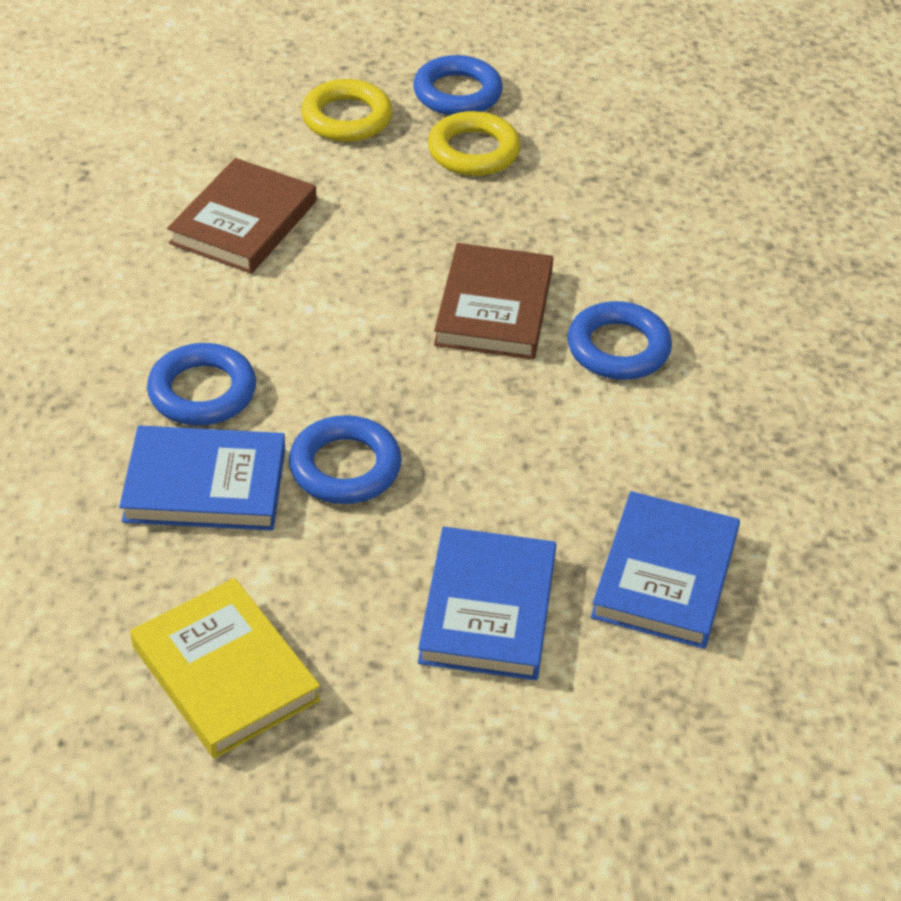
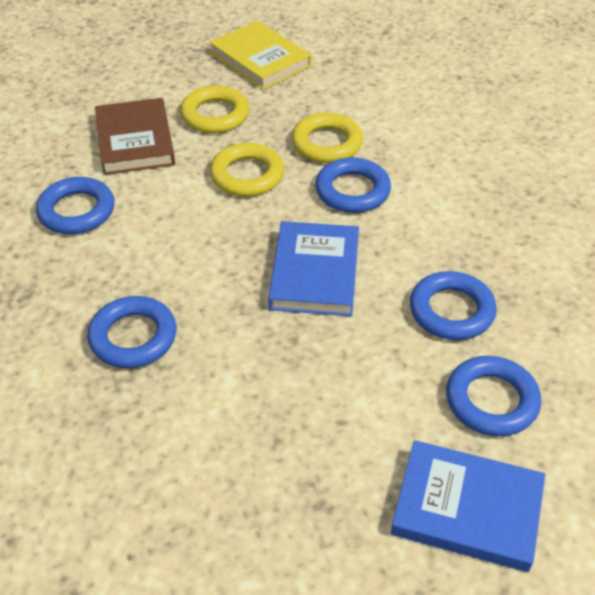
blue book: 3 -> 2
blue ring: 4 -> 5
brown book: 2 -> 1
yellow ring: 2 -> 3

